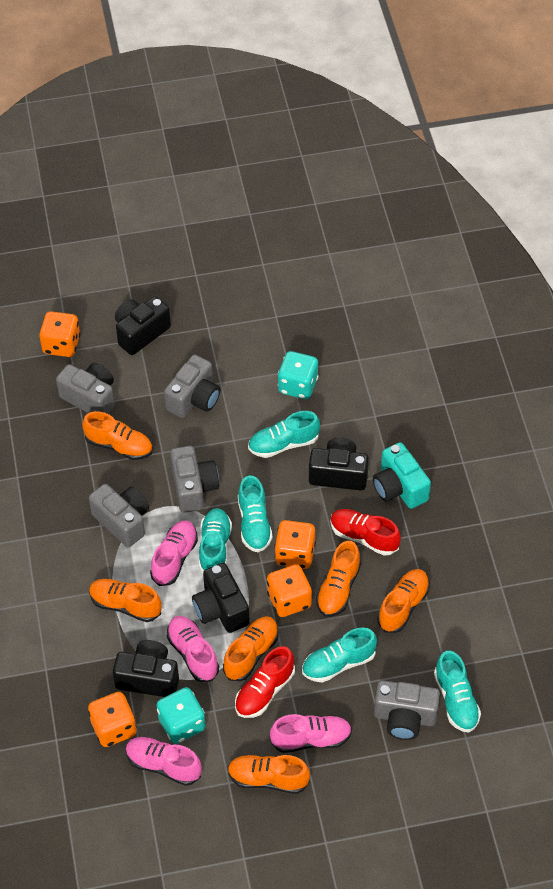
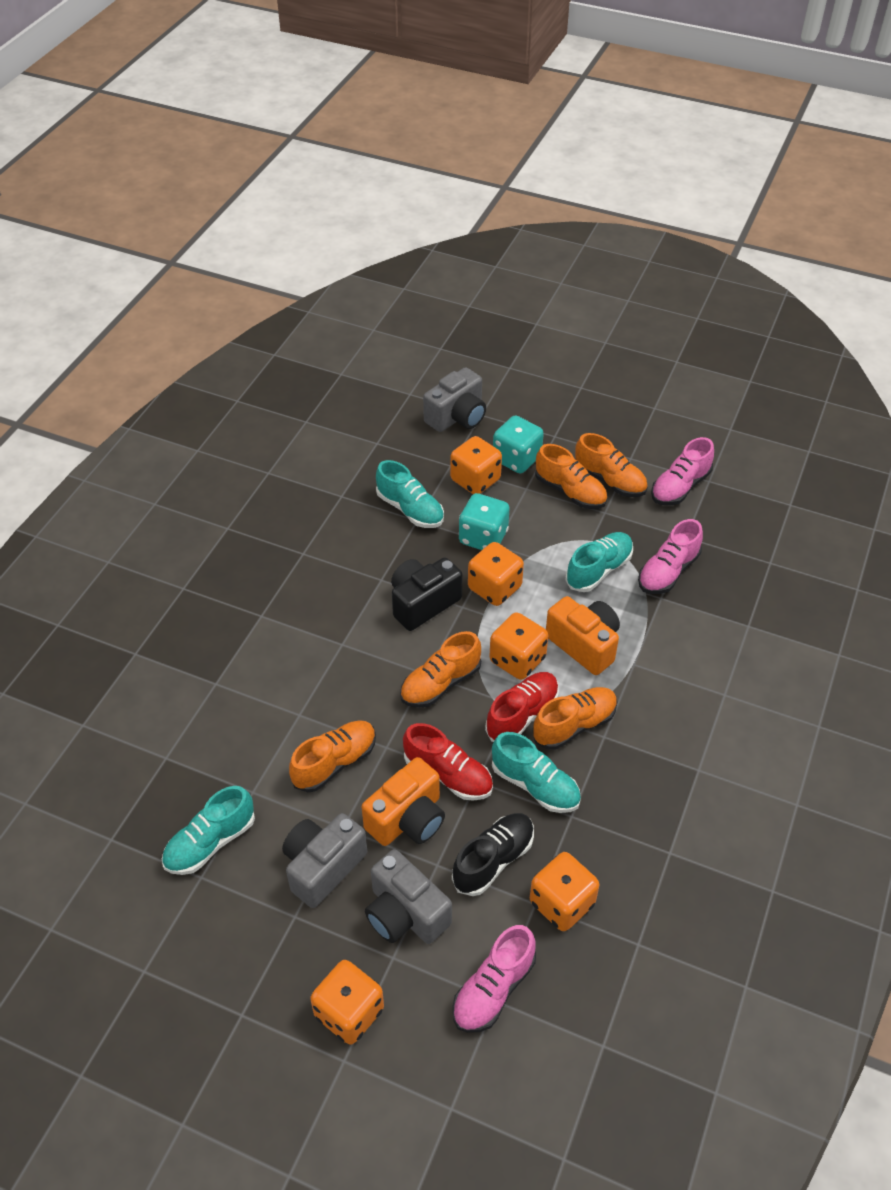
black camera: 4 -> 1
black shoe: 0 -> 1
grey camera: 5 -> 3
orange camera: 0 -> 2
orange dice: 4 -> 5
orange shoe: 6 -> 5
pink shoe: 4 -> 3
turquoise camera: 1 -> 0
turquoise shoe: 5 -> 4

